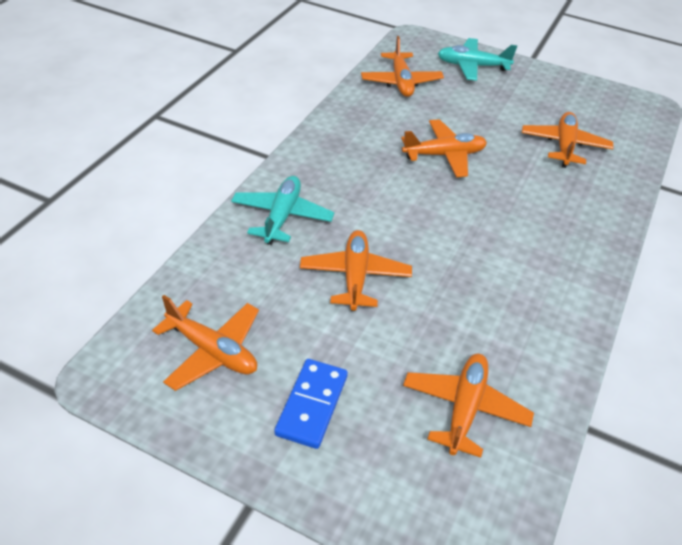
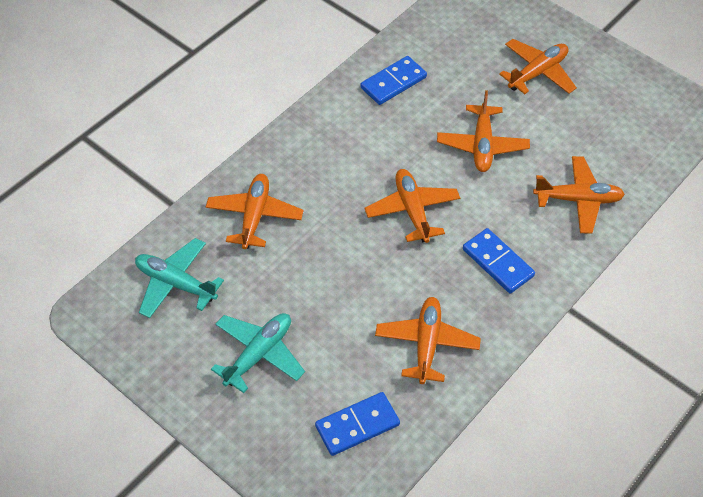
blue domino: 1 -> 3

